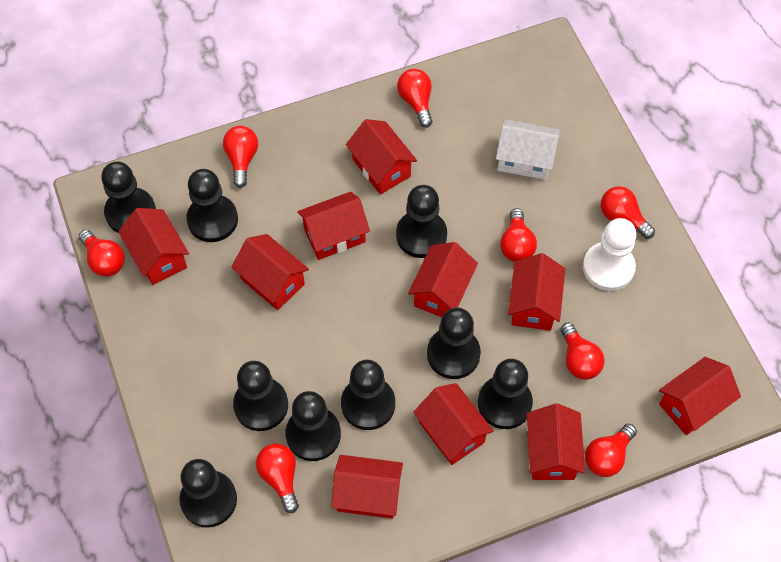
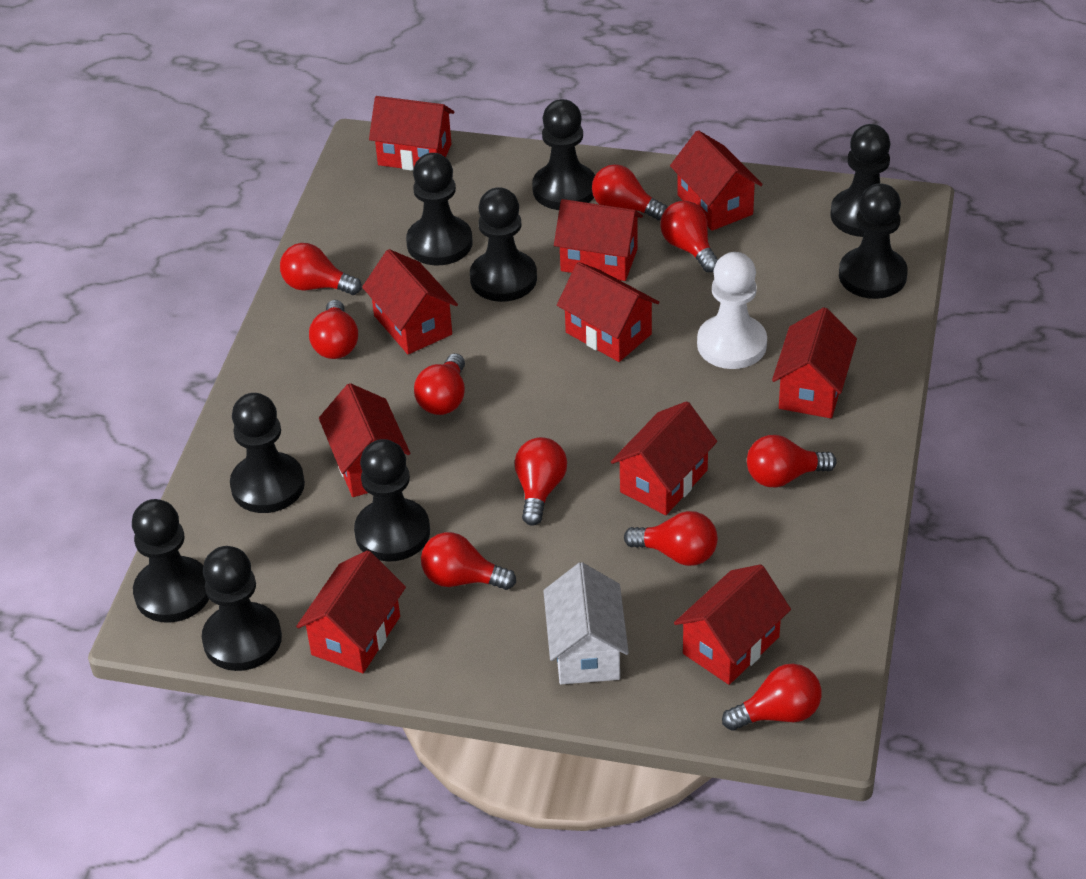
red light bulb: 8 -> 10

